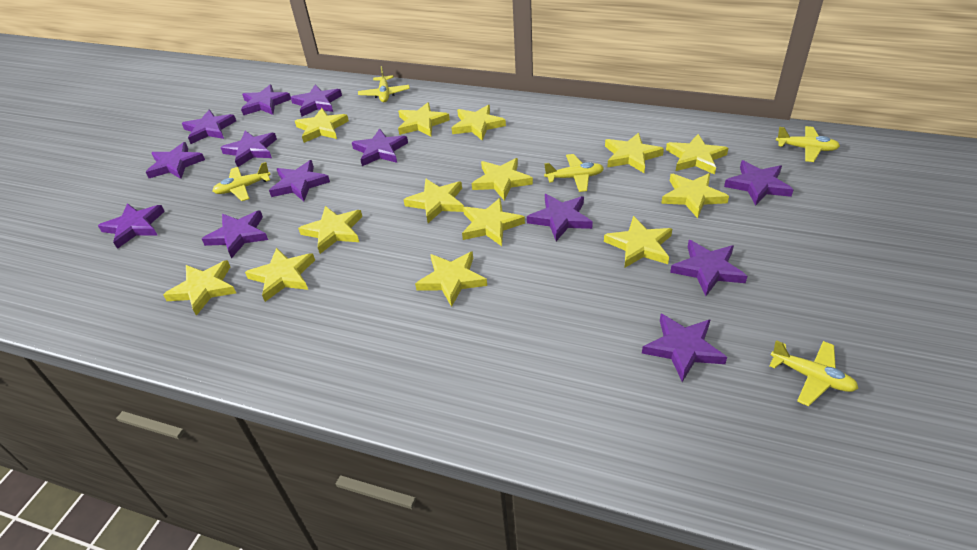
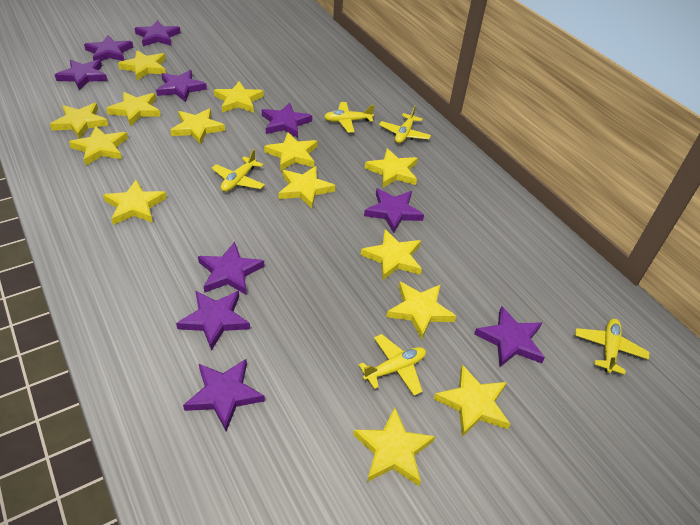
purple star: 13 -> 10

